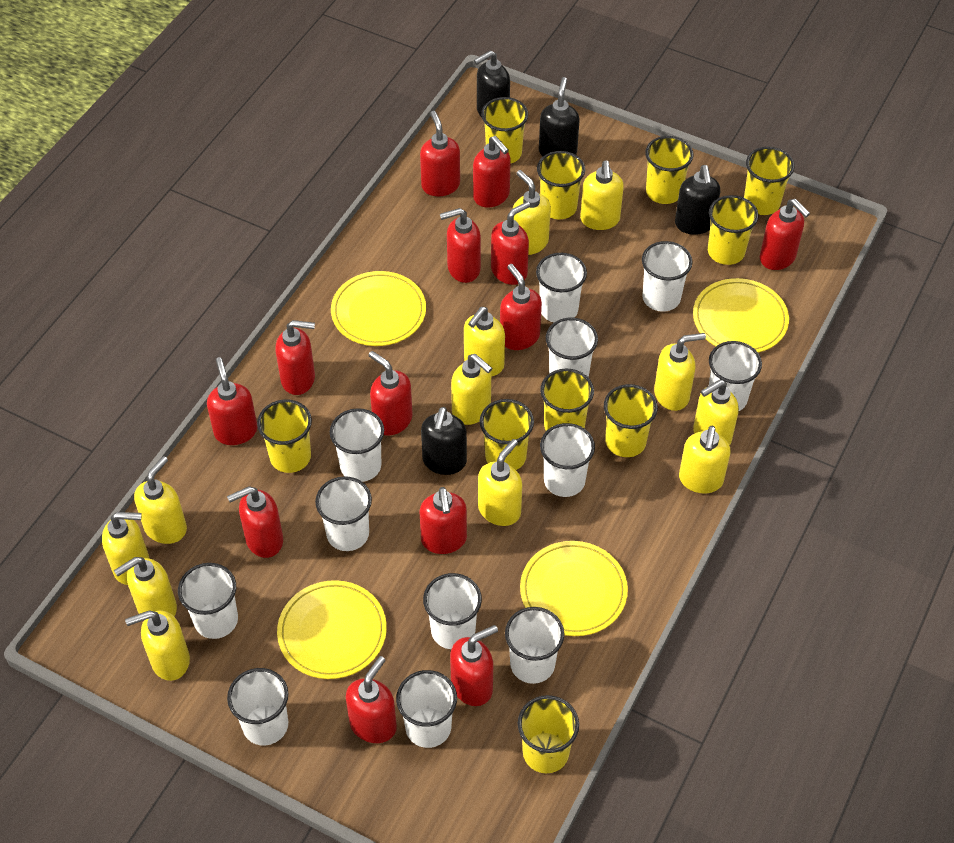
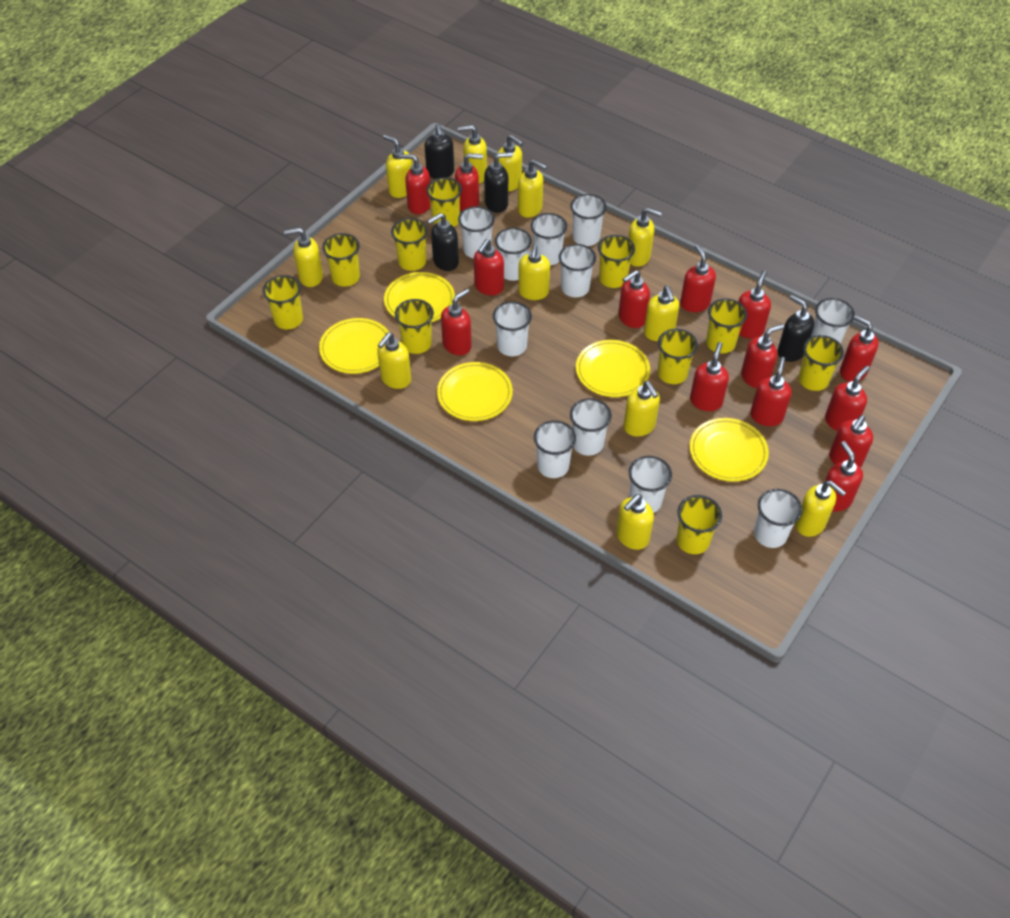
red soap dispenser: 13 -> 14
white cup: 12 -> 11
yellow plate: 4 -> 5

